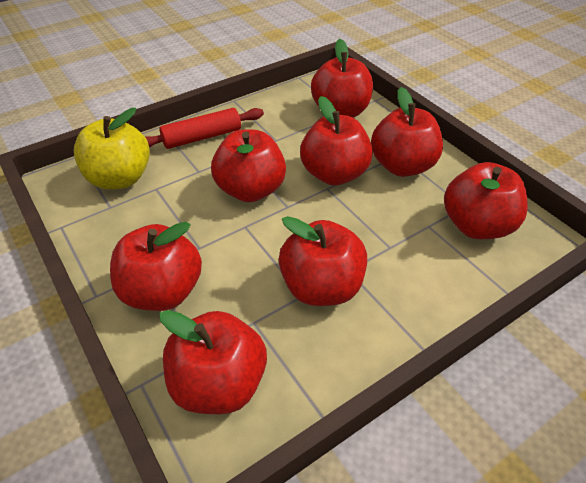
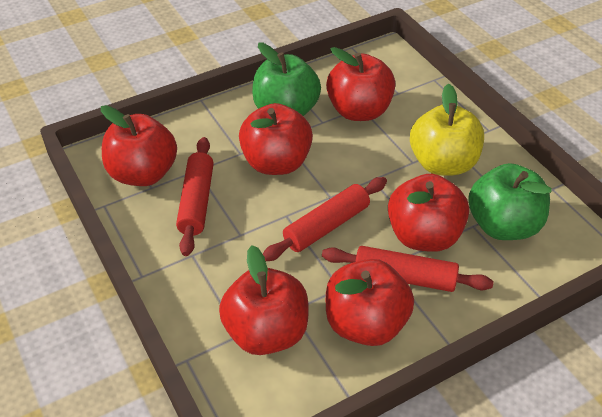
green apple: 0 -> 2
red apple: 8 -> 6
red rolling pin: 1 -> 3

